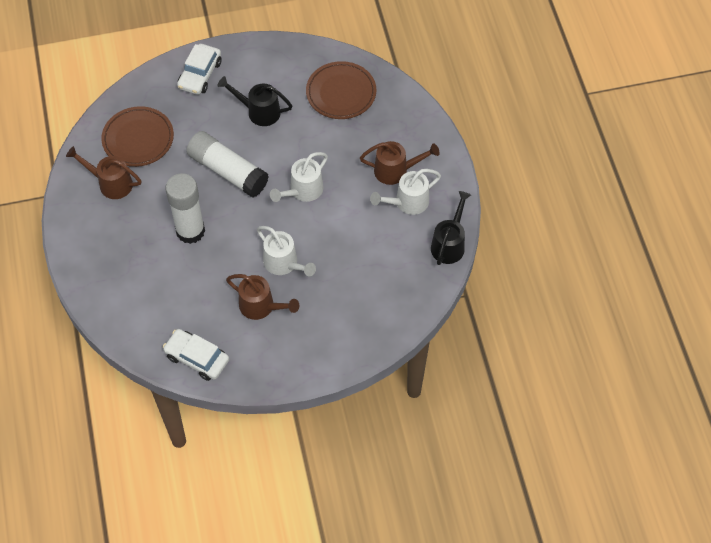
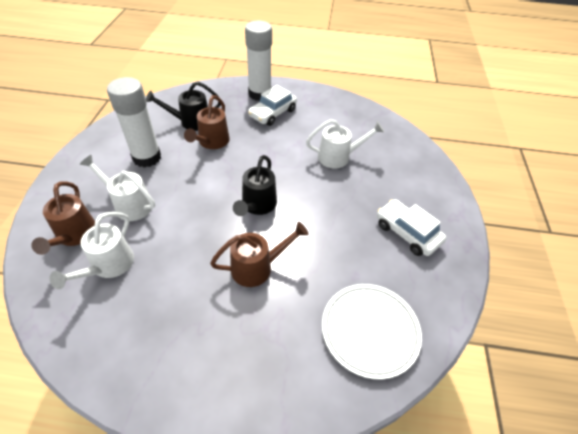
brown plate: 2 -> 0
white plate: 0 -> 1

